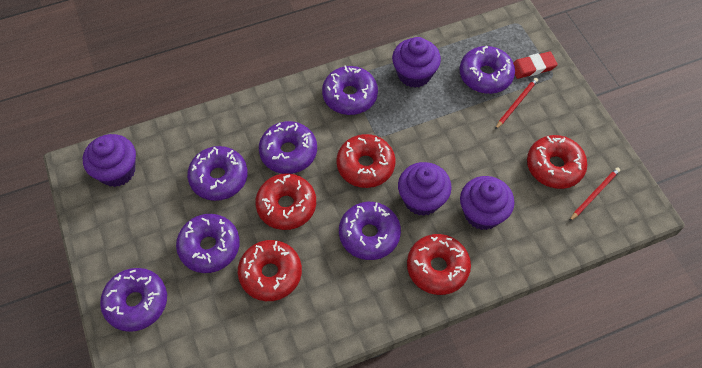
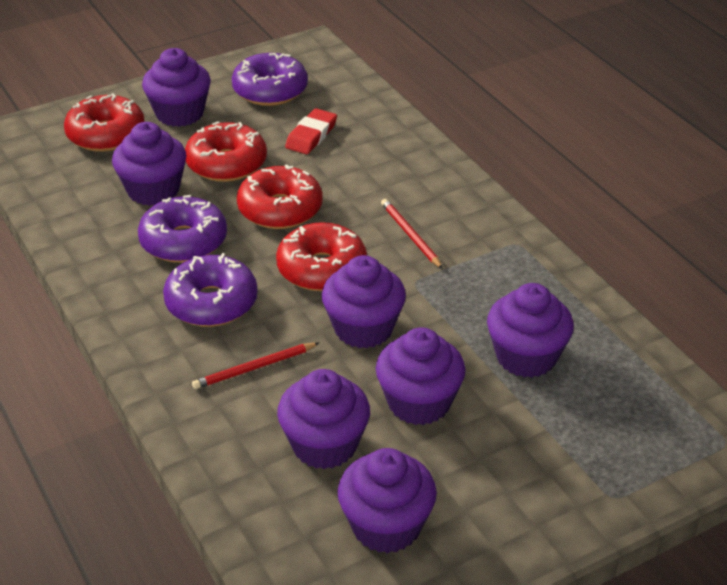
purple cupcake: 4 -> 7
purple donut: 7 -> 3
red donut: 5 -> 4

